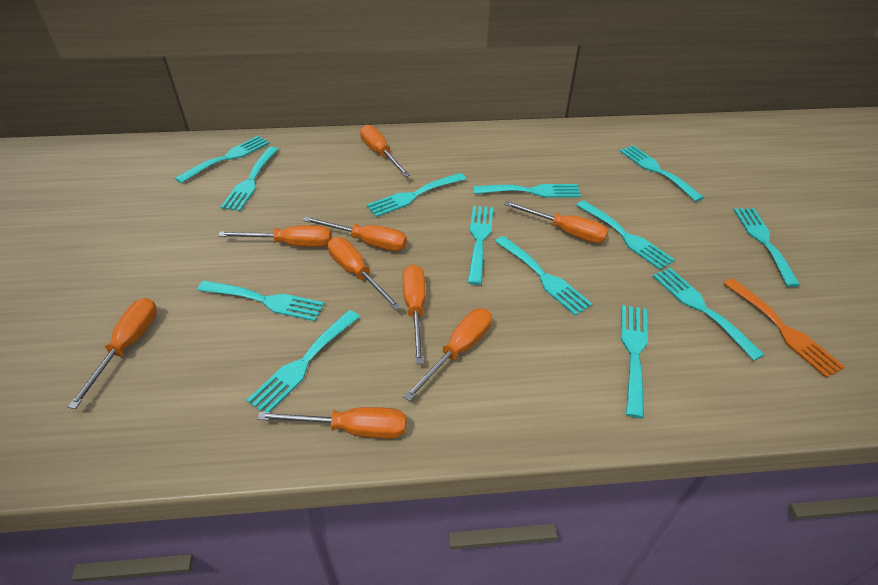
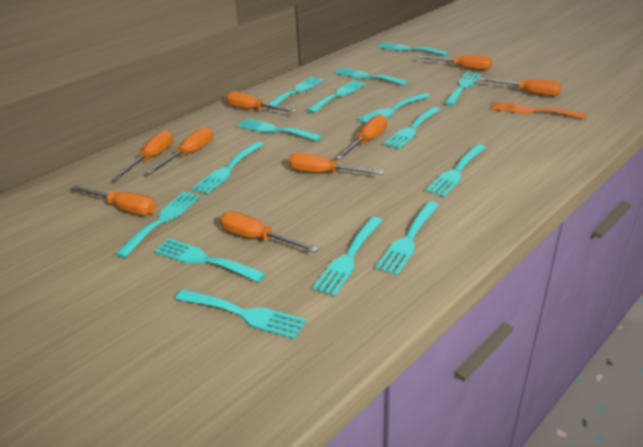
turquoise fork: 13 -> 15

